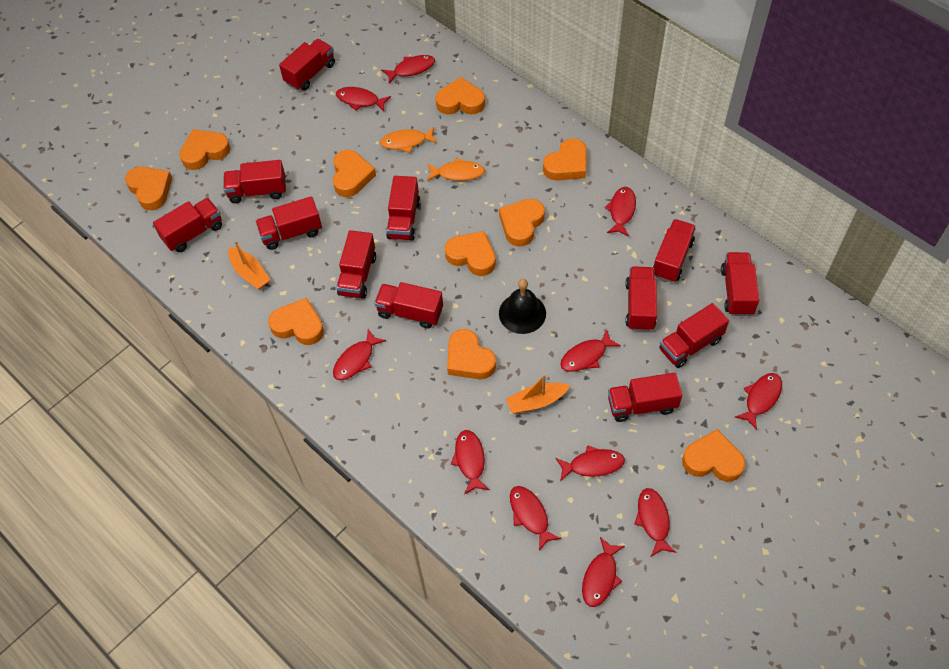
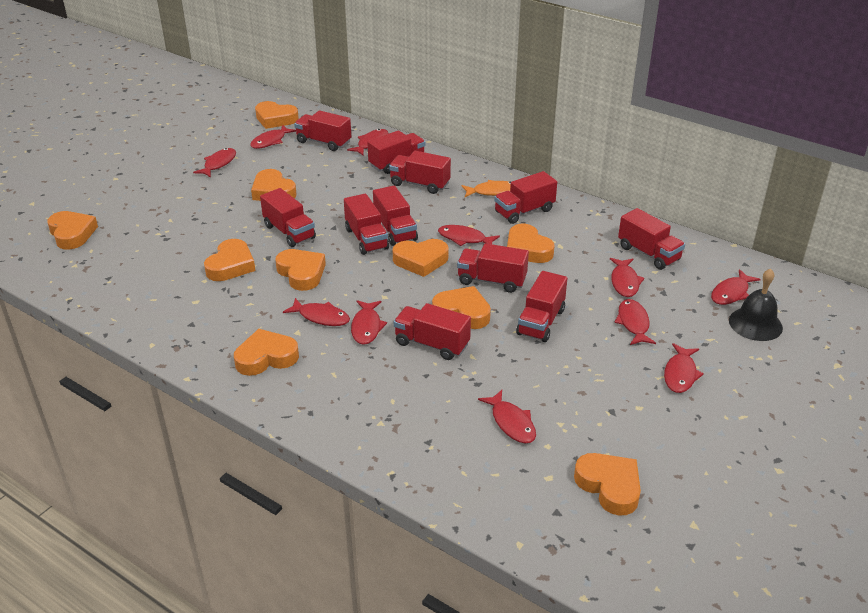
orange boat: 2 -> 0
orange fish: 2 -> 1
red truck: 12 -> 11

